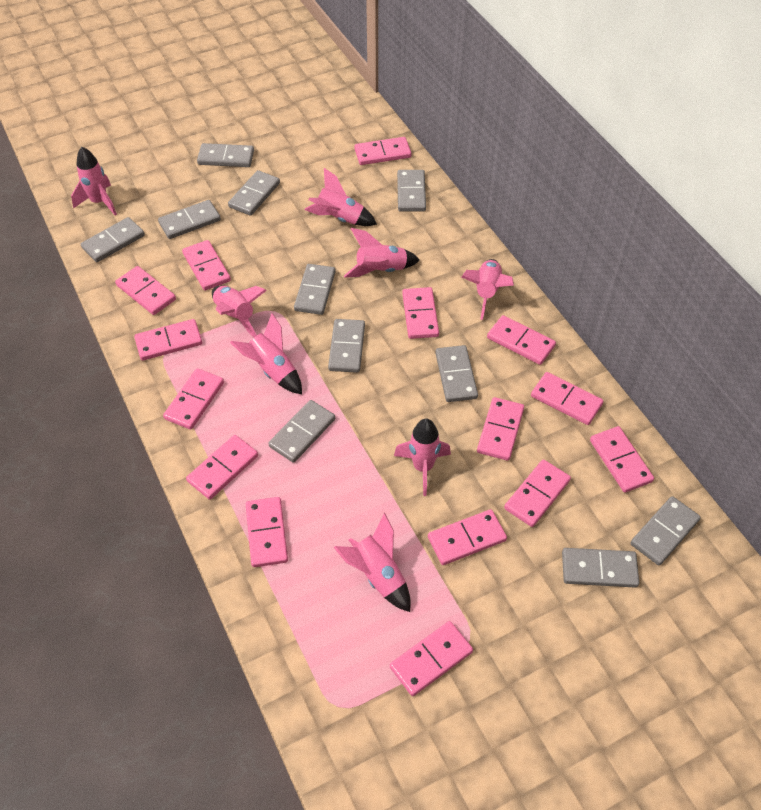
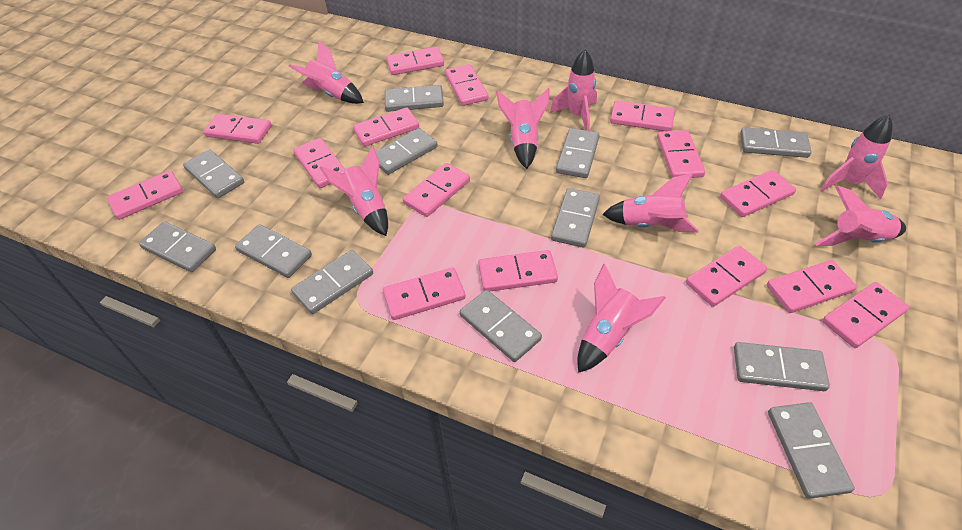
grey domino: 11 -> 12

